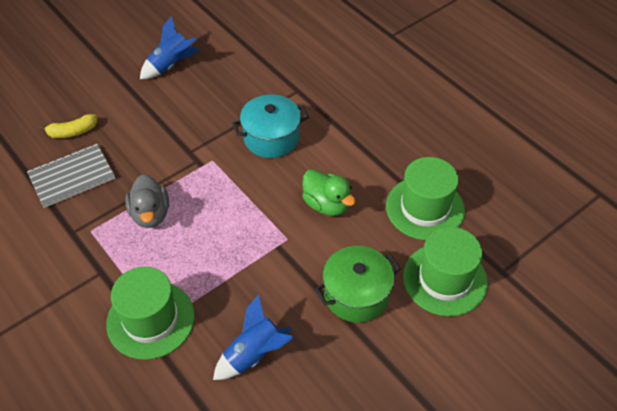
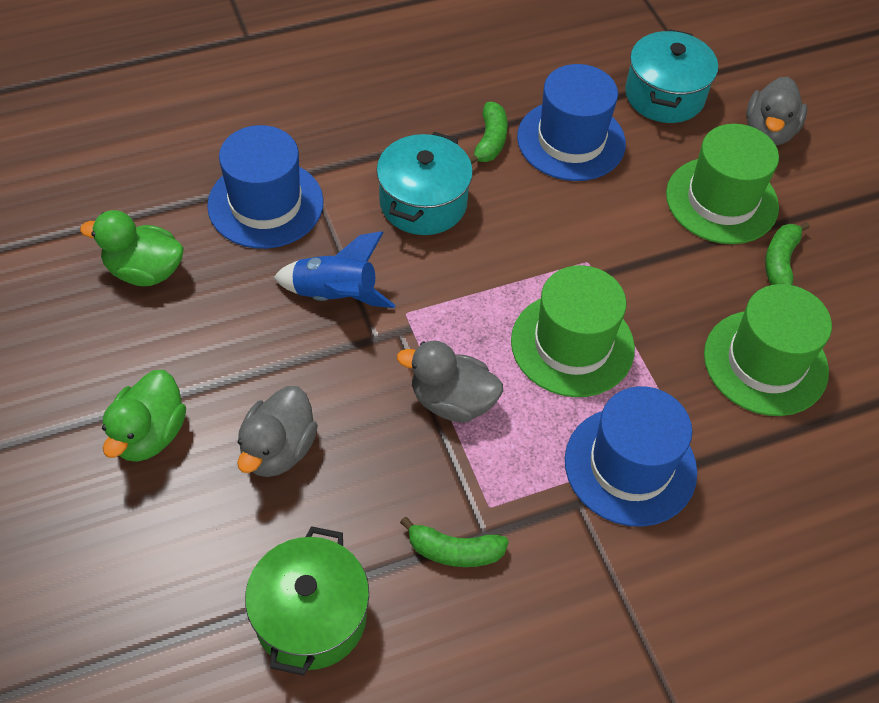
blue hat: 0 -> 3
blue rocket: 2 -> 1
green banana: 0 -> 3
green duck: 1 -> 2
grey duck: 1 -> 3
grey notebook: 1 -> 0
turquoise pot: 1 -> 2
yellow banana: 1 -> 0

